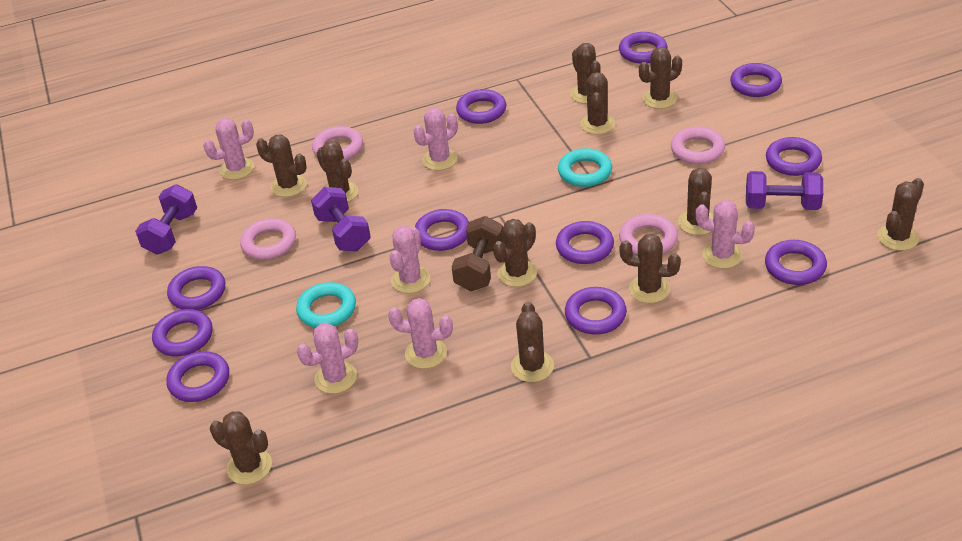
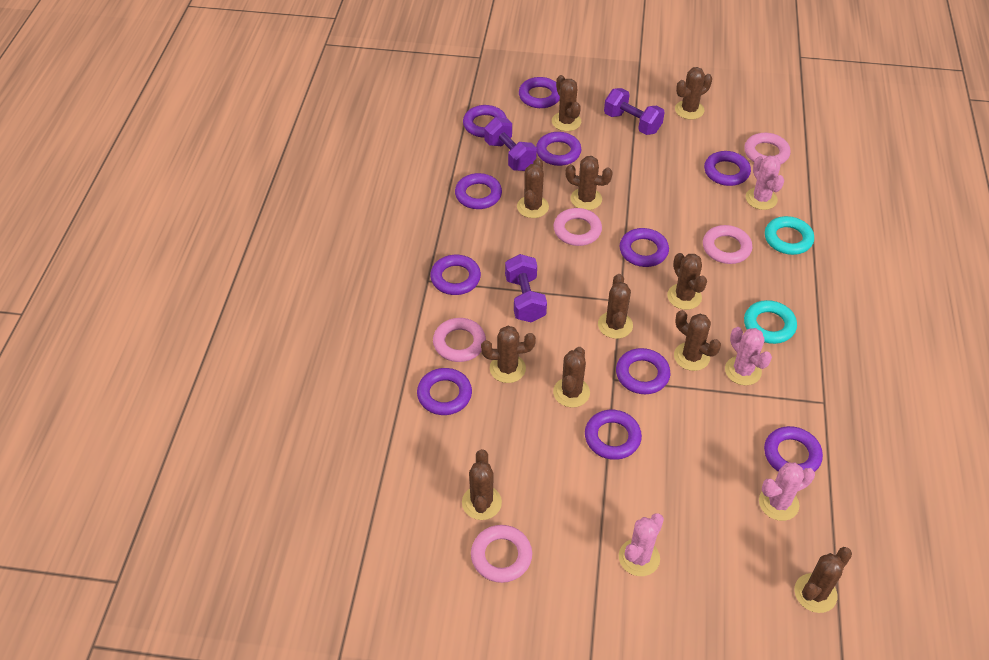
brown dumbbell: 1 -> 0
pink cactus: 6 -> 4
pink ring: 4 -> 5

